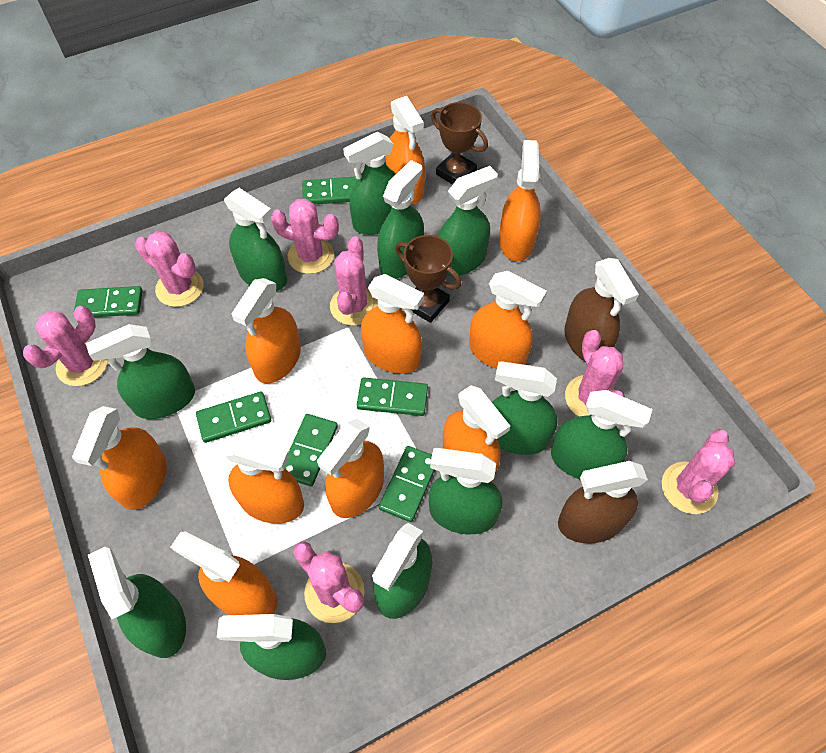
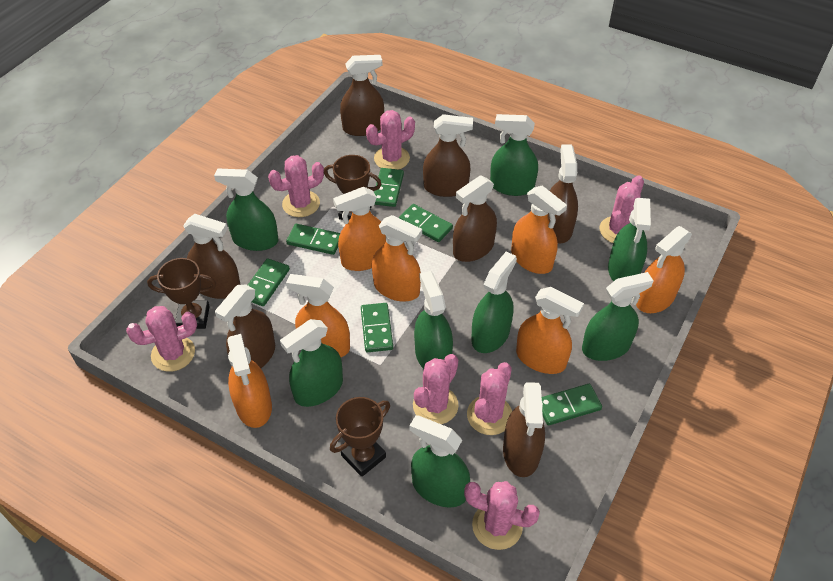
brown spray bottle: 2 -> 7
brown trophy: 2 -> 3
green spray bottle: 11 -> 8
orange spray bottle: 10 -> 7

